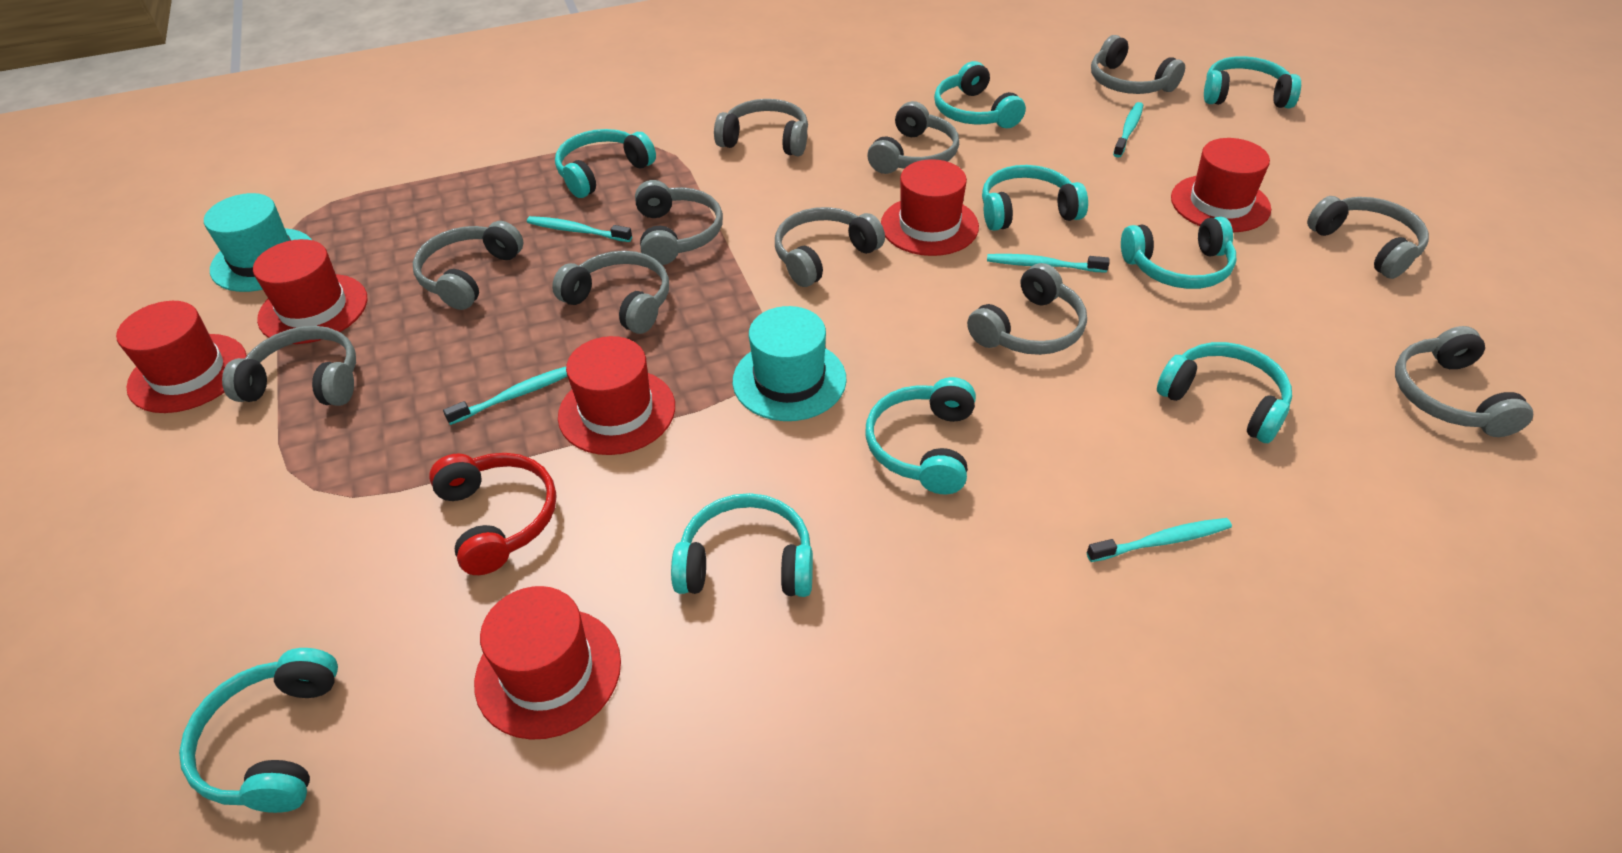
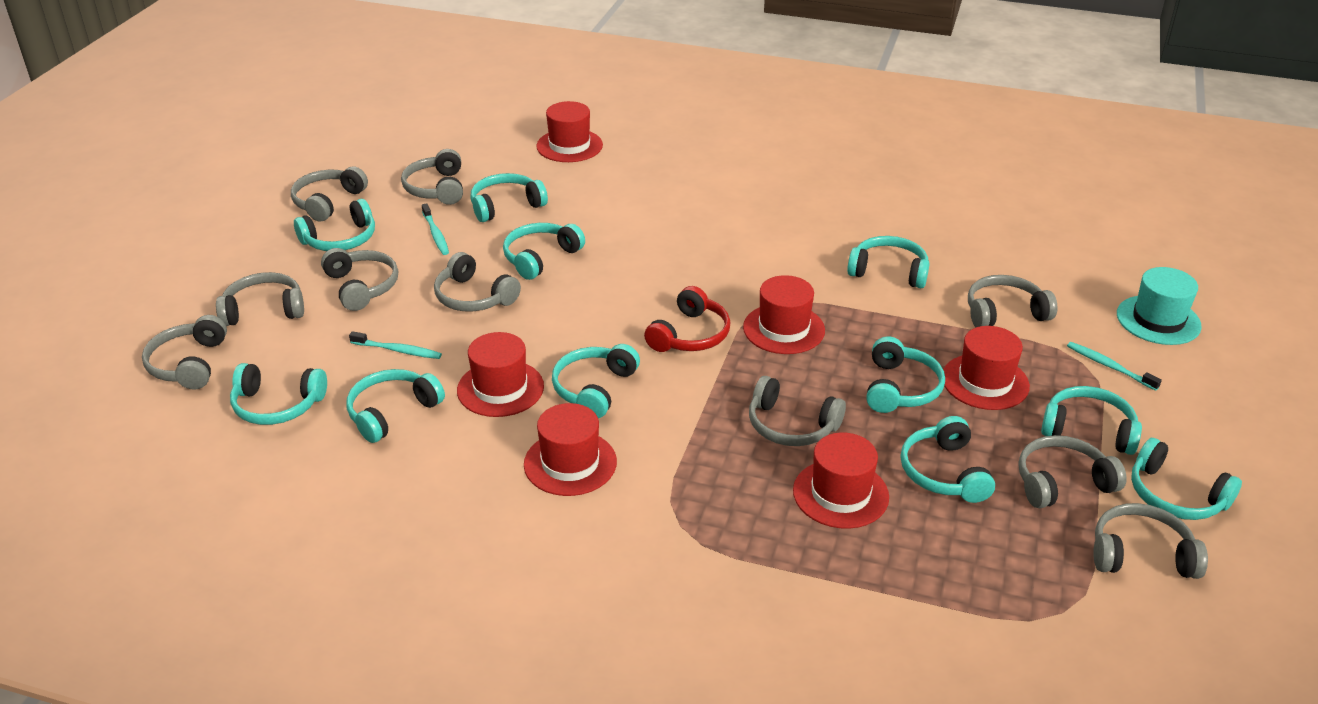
grey headphones: 11 -> 10
turquoise hat: 2 -> 1
turquoise headphones: 9 -> 11
turquoise toothbrush: 5 -> 3

